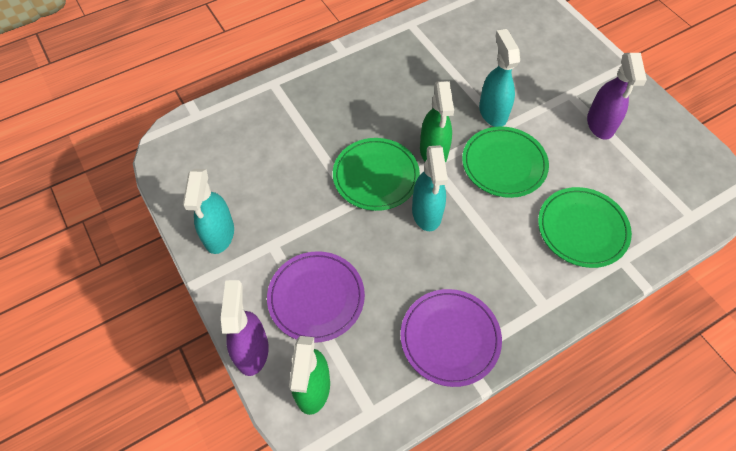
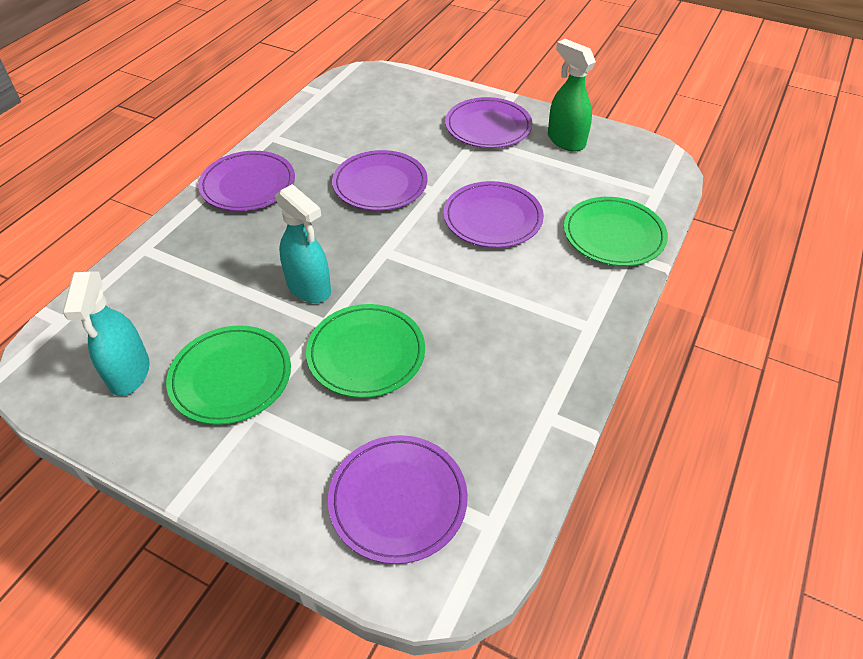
green spray bottle: 2 -> 1
purple plate: 2 -> 5
purple spray bottle: 2 -> 0
turquoise spray bottle: 3 -> 2

